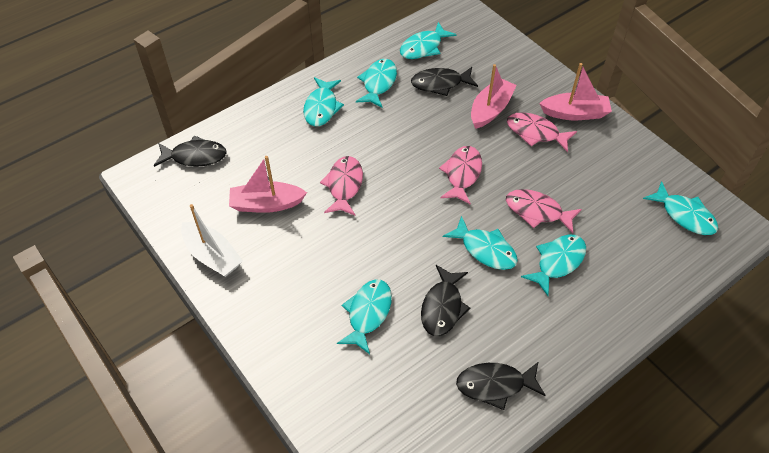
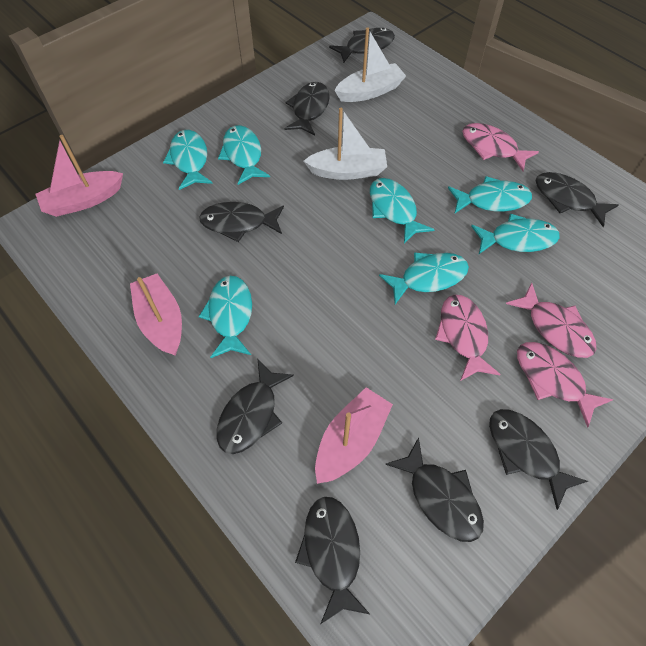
black fish: 4 -> 8
white boat: 1 -> 2

